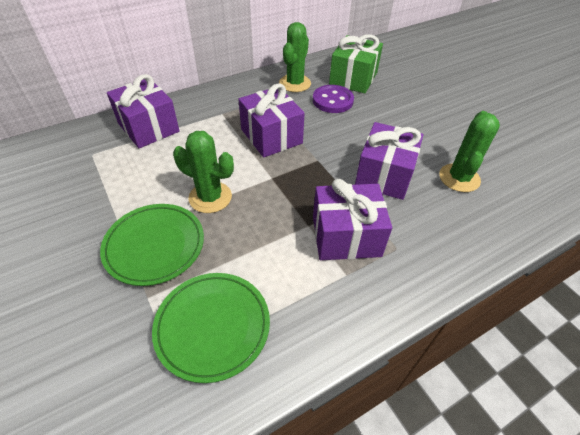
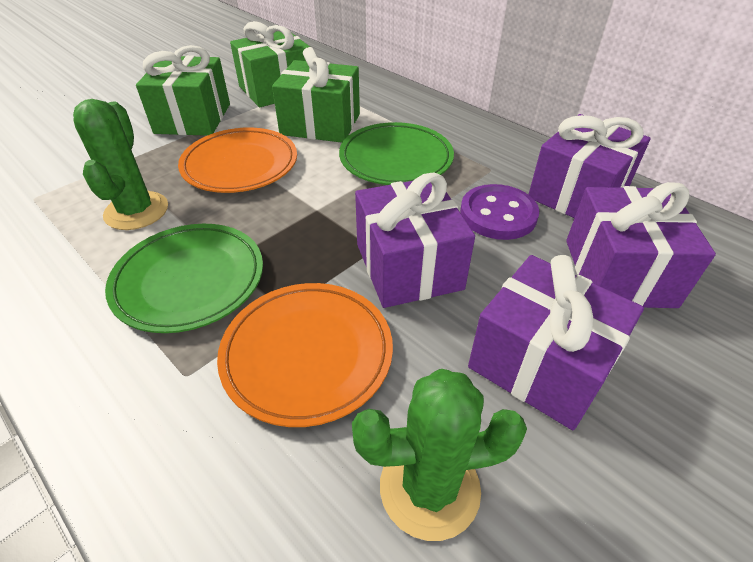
green cactus: 3 -> 2
green gift: 1 -> 3
orange plate: 0 -> 2

